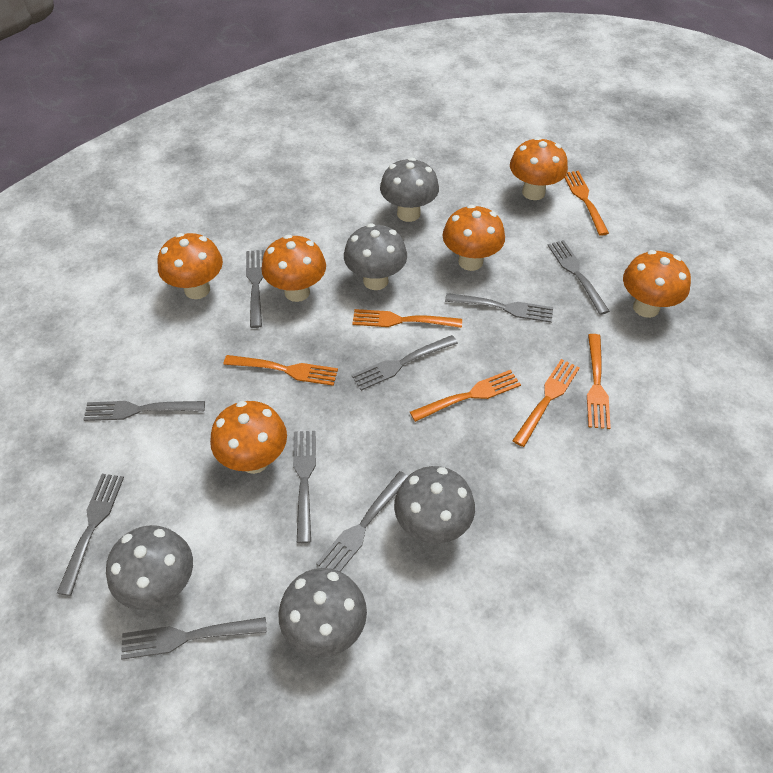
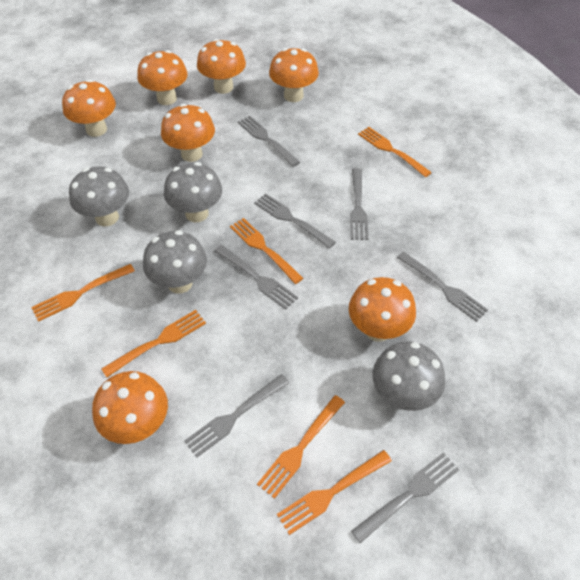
grey fork: 9 -> 7
grey mushroom: 5 -> 4
orange mushroom: 6 -> 7

